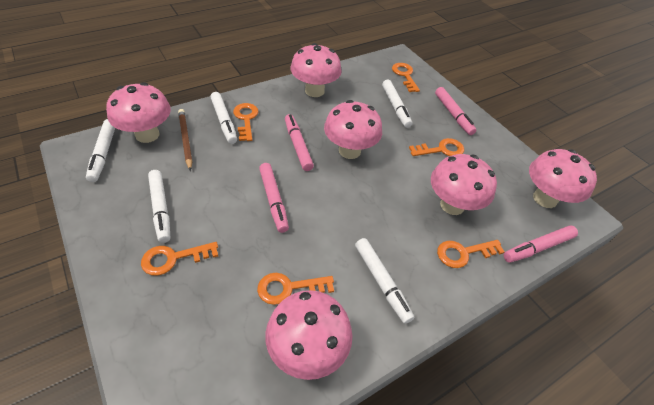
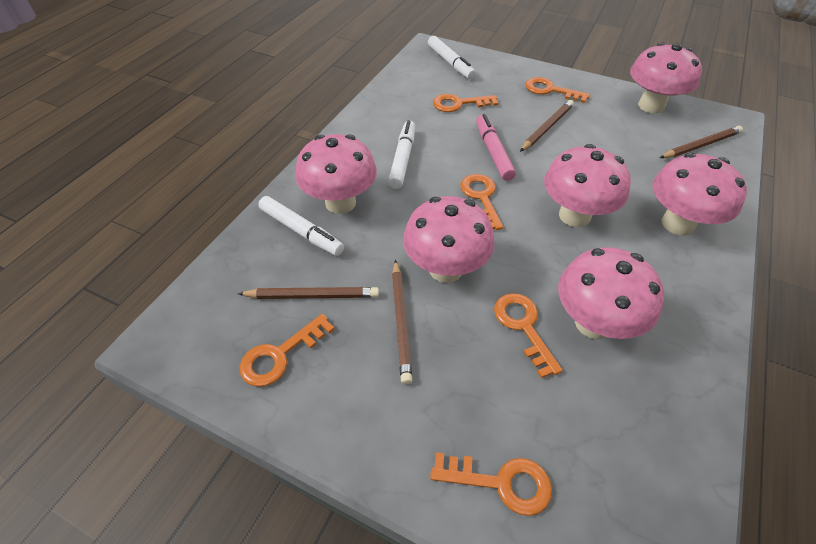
brown pencil: 1 -> 4
pink marker: 4 -> 1
white marker: 5 -> 3

